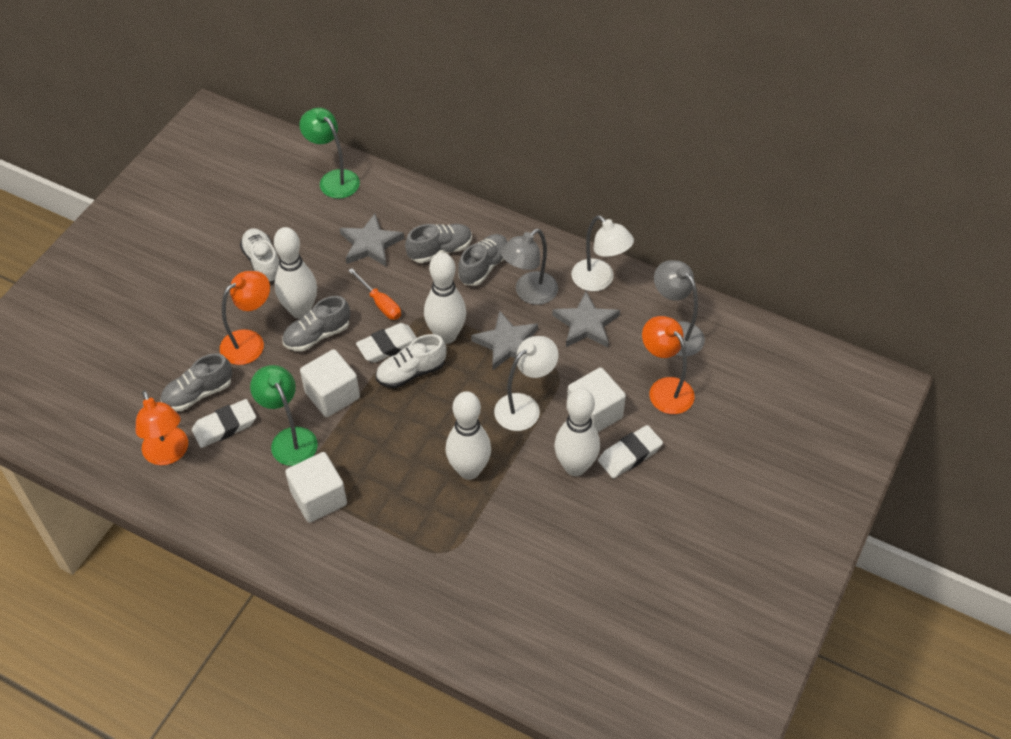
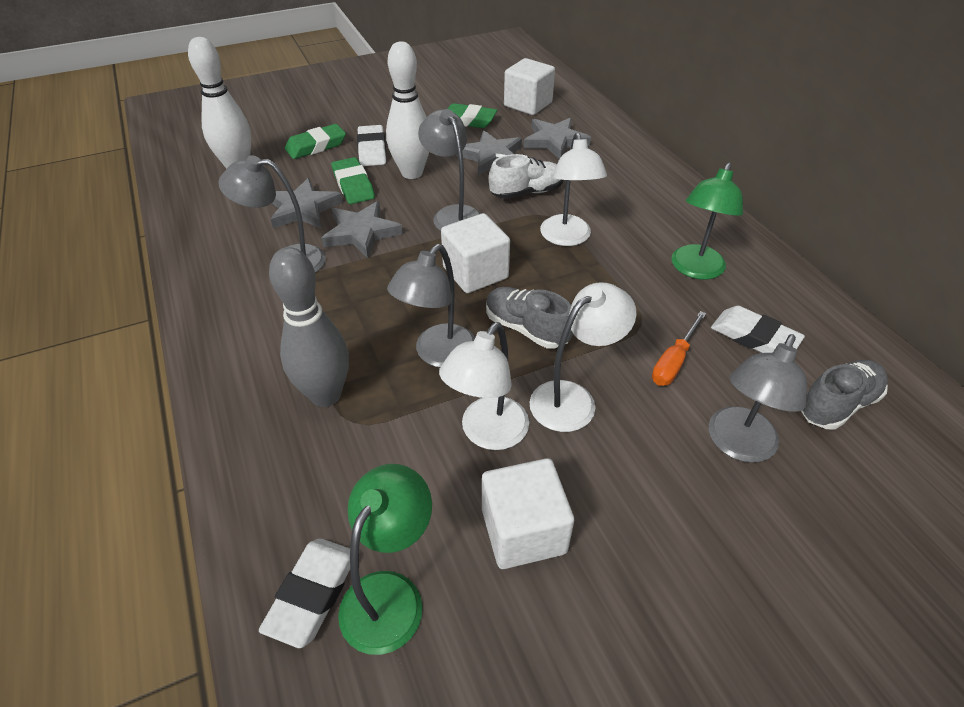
green eraser: 0 -> 3
grey bowling pin: 0 -> 1
grey lamp: 2 -> 4
grey shoe: 4 -> 2
grey star: 3 -> 4
orange lamp: 3 -> 0
white bowling pin: 4 -> 2
white lamp: 2 -> 3
white shoe: 2 -> 1

